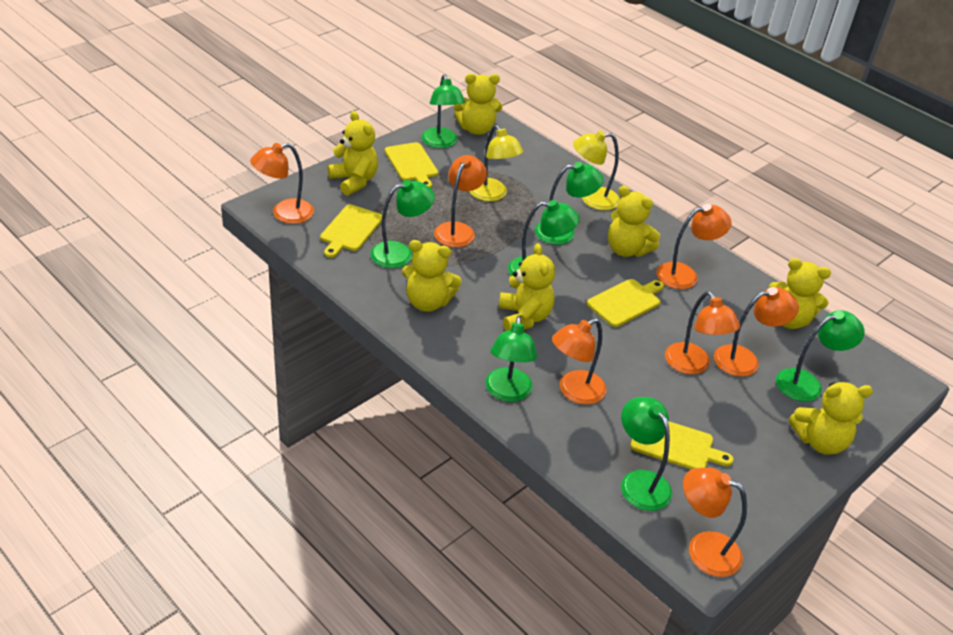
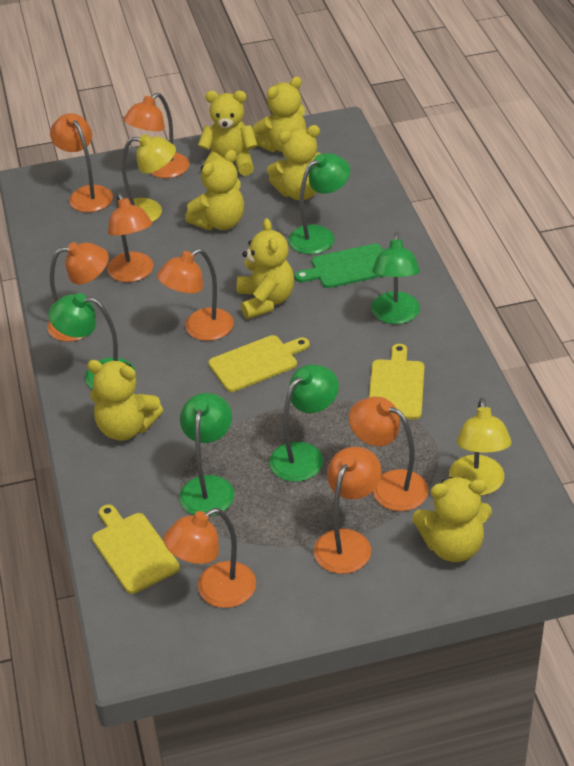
green cutting board: 0 -> 1
green lamp: 7 -> 5
orange lamp: 7 -> 8
yellow cutting board: 4 -> 3

